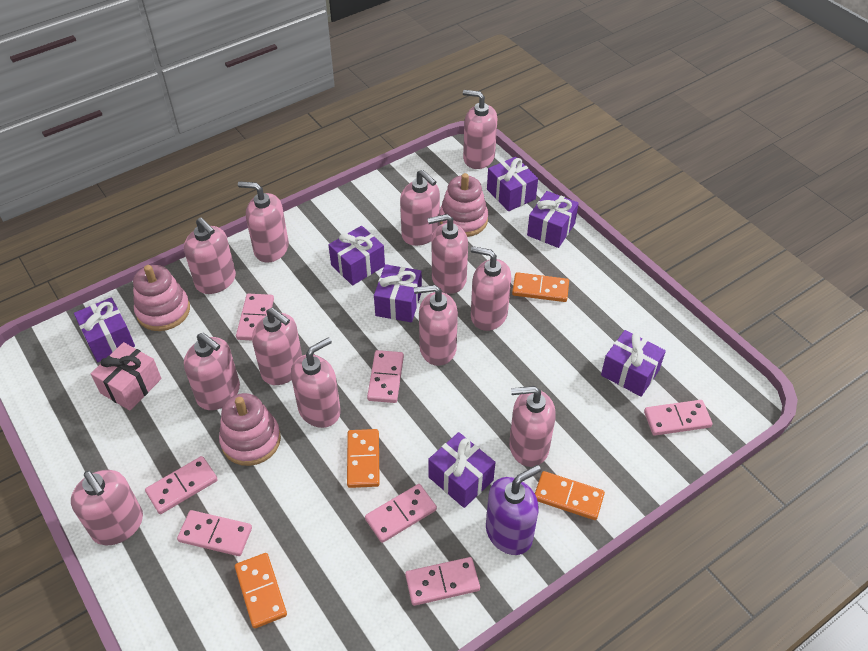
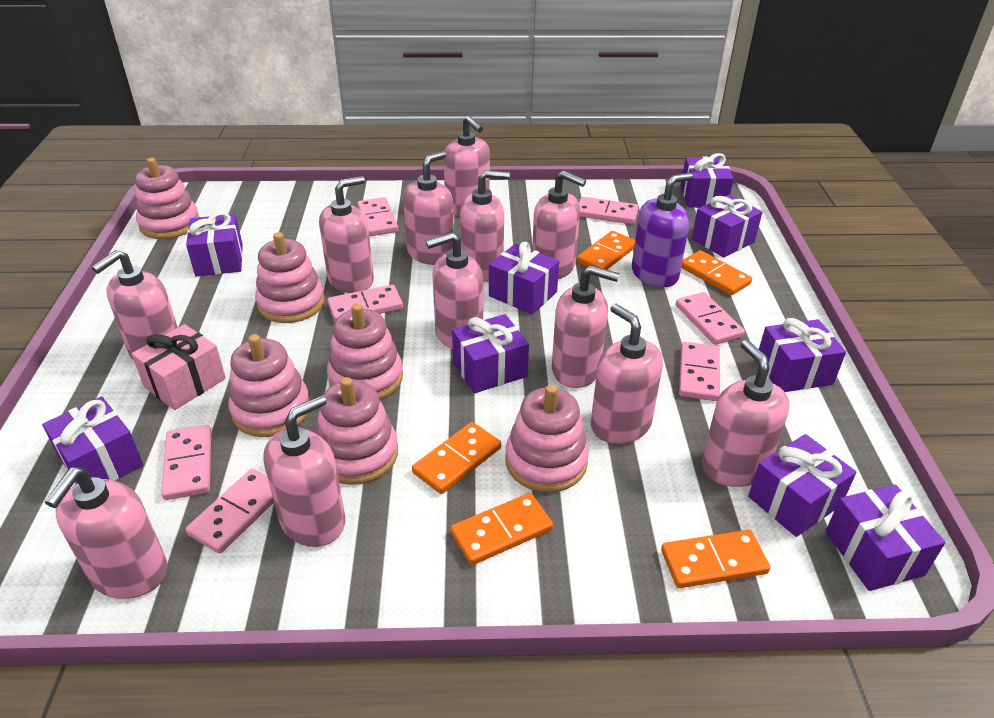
orange domino: 4 -> 5
pink stacking toy: 3 -> 6
purple gift: 7 -> 9

